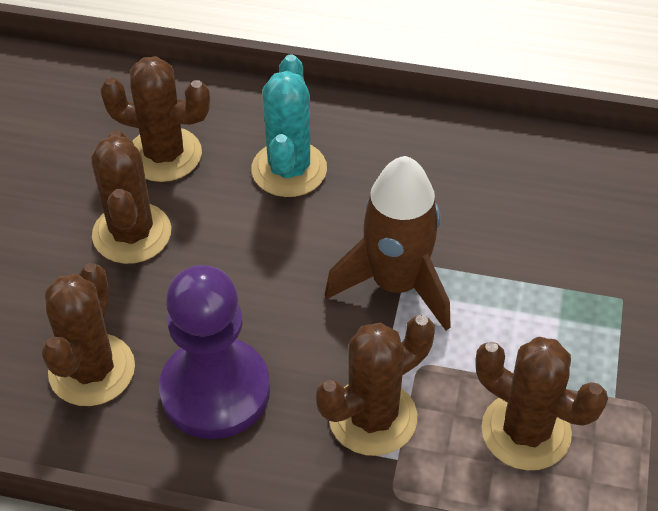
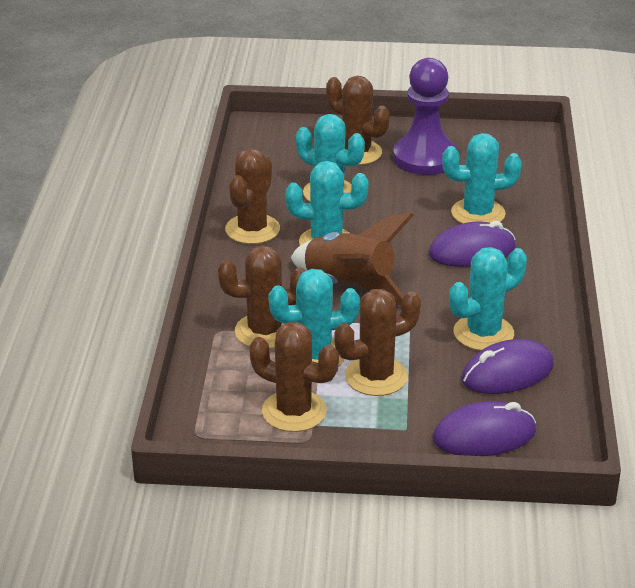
purple mouse: 0 -> 3
turquoise cactus: 1 -> 5

